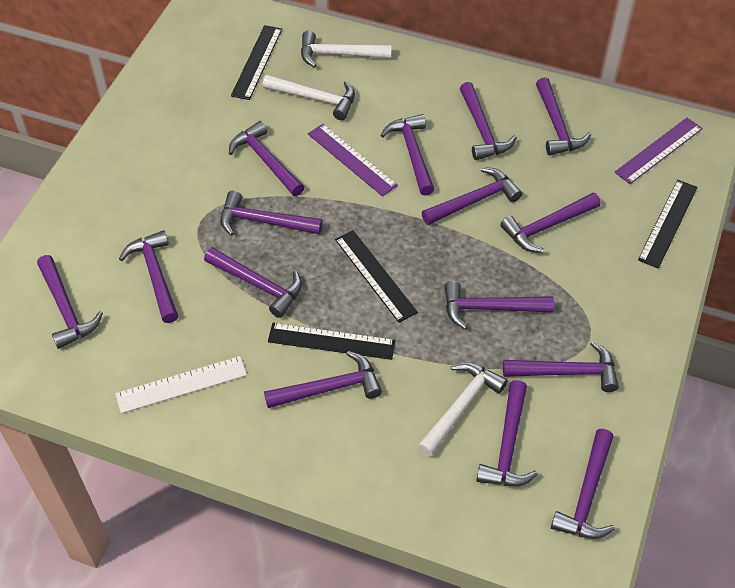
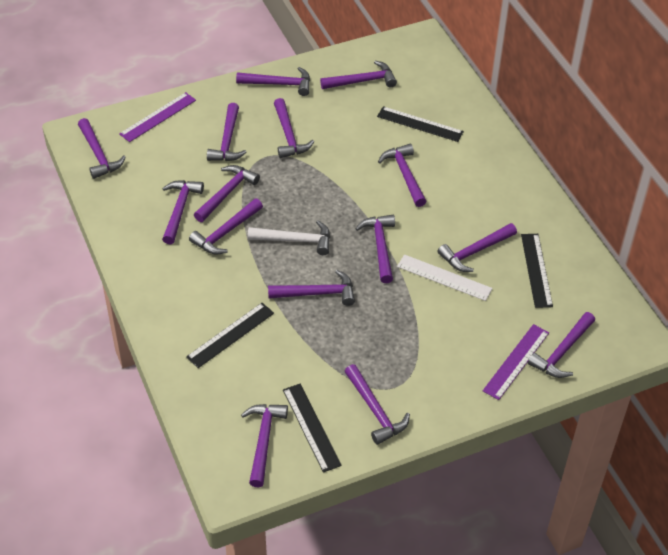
white hammer: 3 -> 1

